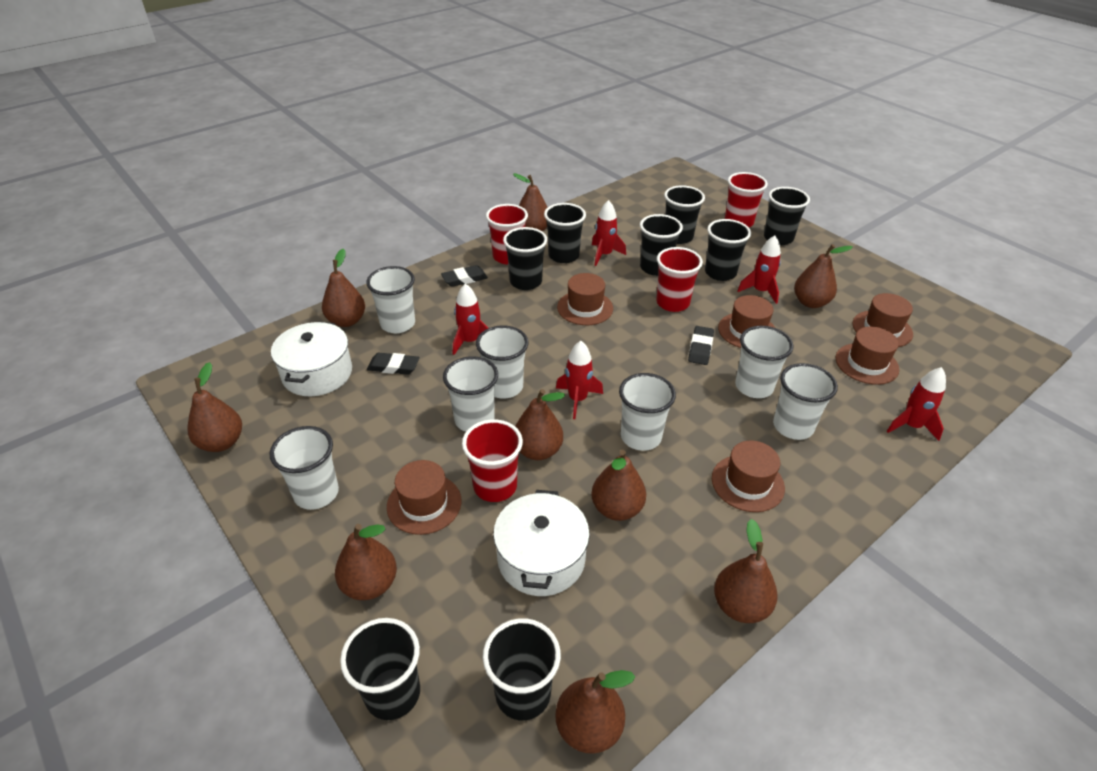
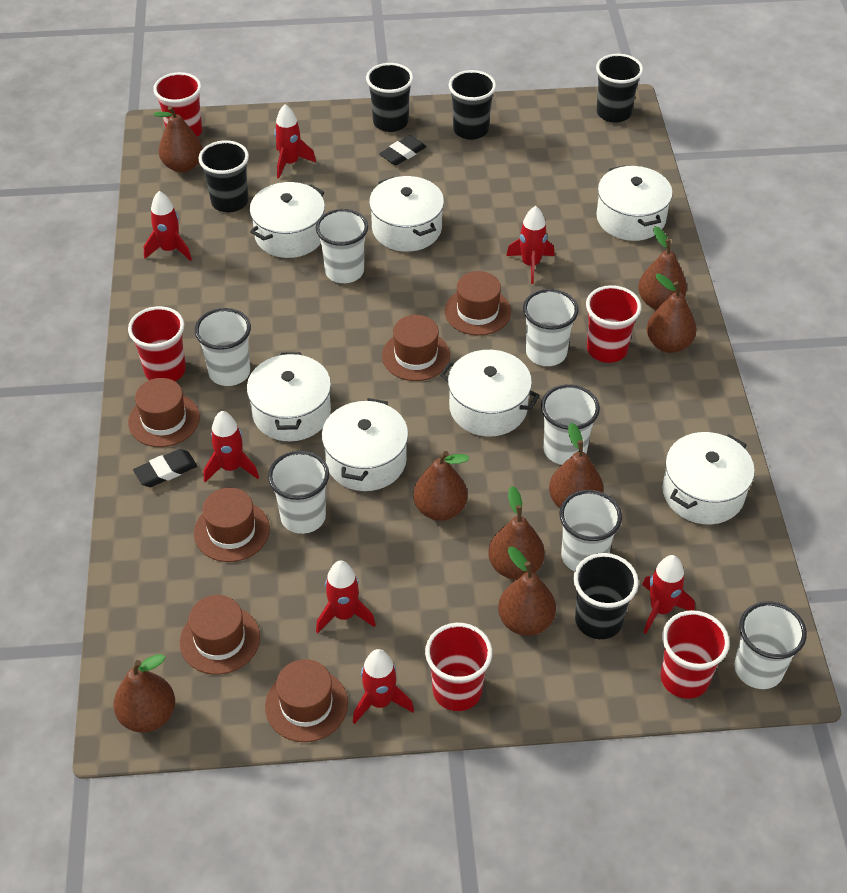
black cup: 8 -> 5
black eraser: 3 -> 2
brown pear: 9 -> 8
red cup: 4 -> 5
red rocket: 5 -> 7
white pot: 2 -> 7

